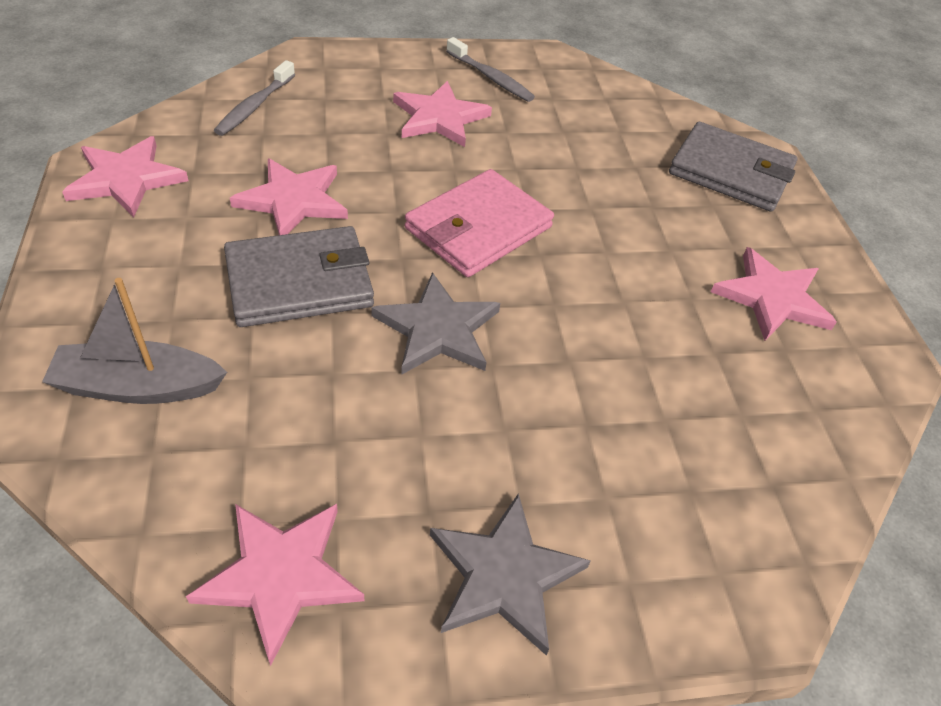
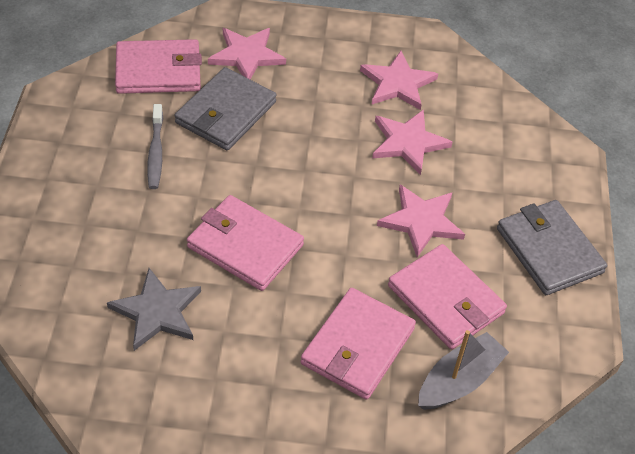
grey star: 2 -> 1
grey toothbrush: 2 -> 1
pink star: 5 -> 4
pink wallet: 1 -> 4

